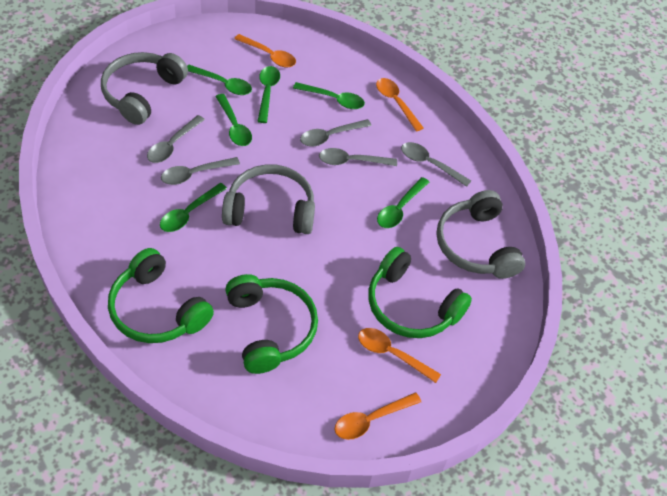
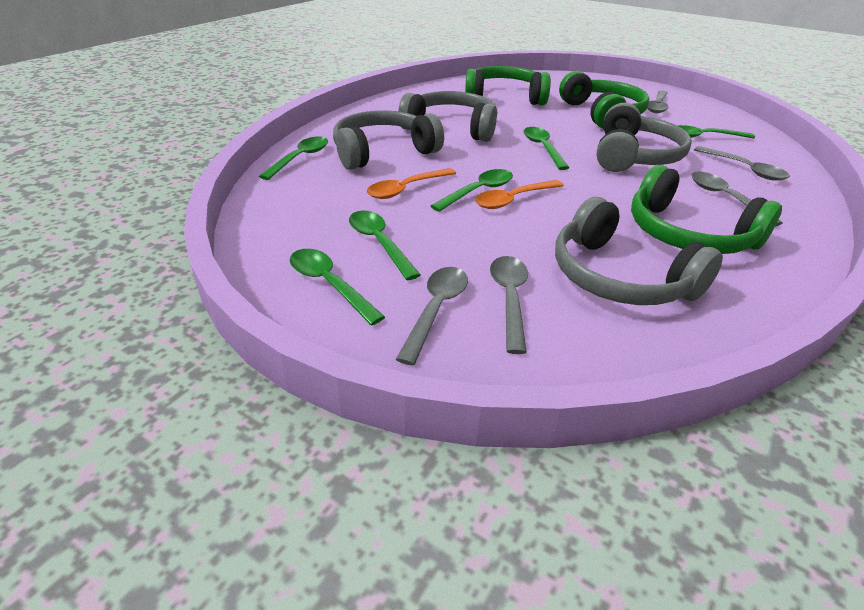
grey headphones: 3 -> 4
orange spoon: 4 -> 2

